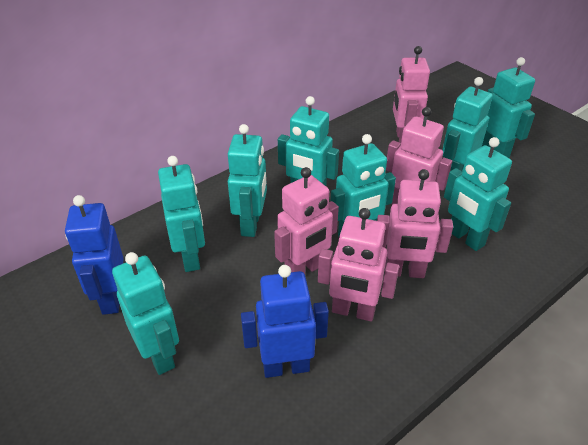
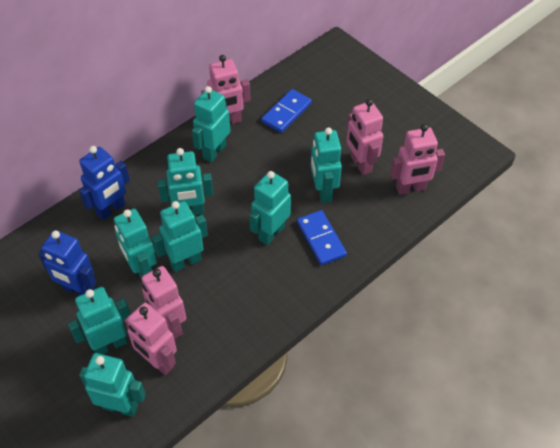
blue domino: 0 -> 2

